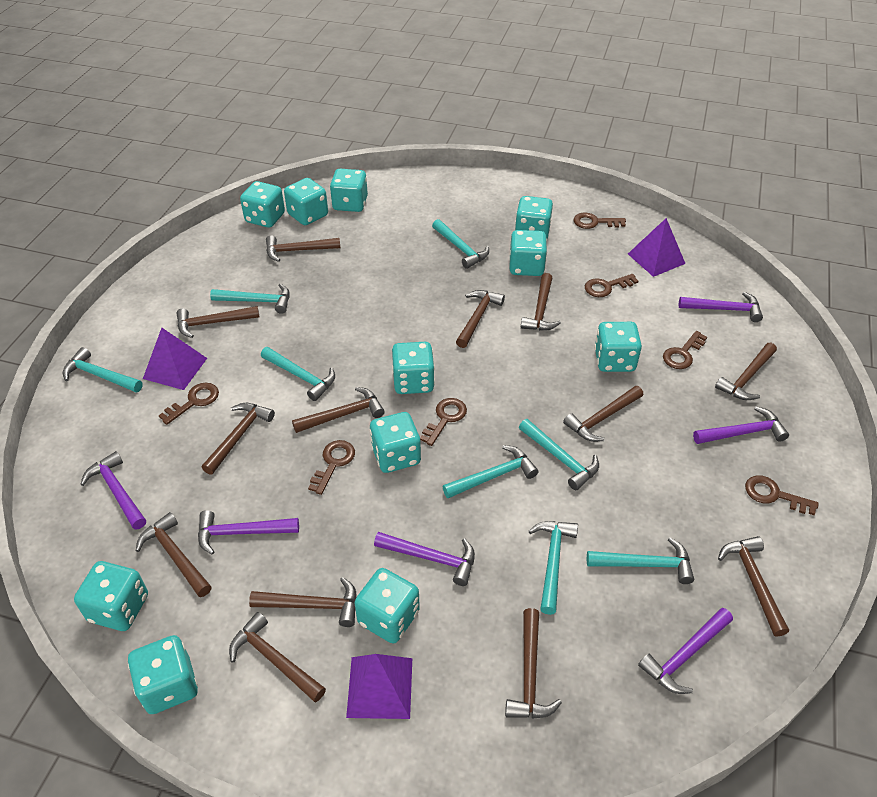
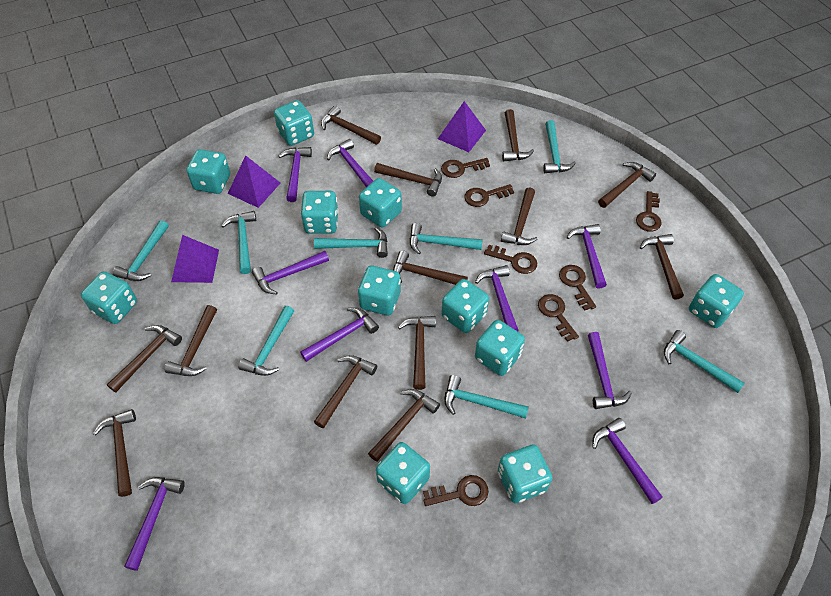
purple hammer: 6 -> 9

